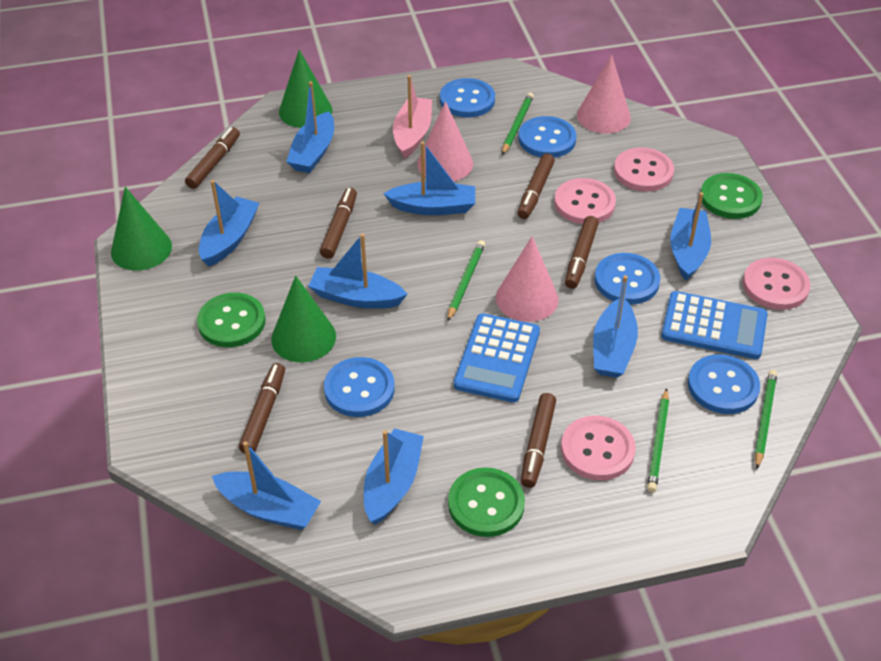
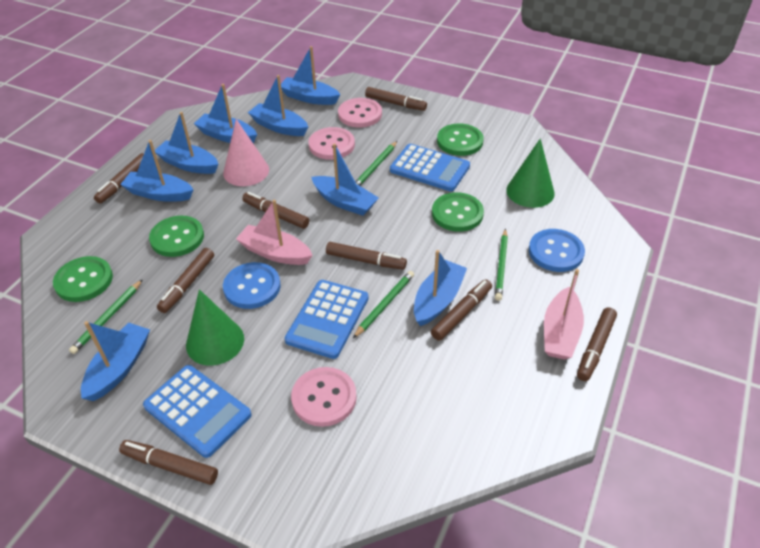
blue button: 5 -> 2
blue calculator: 2 -> 3
brown marker: 6 -> 8
green button: 3 -> 4
green cone: 3 -> 2
pink boat: 1 -> 2
pink button: 4 -> 3
pink cone: 3 -> 1

